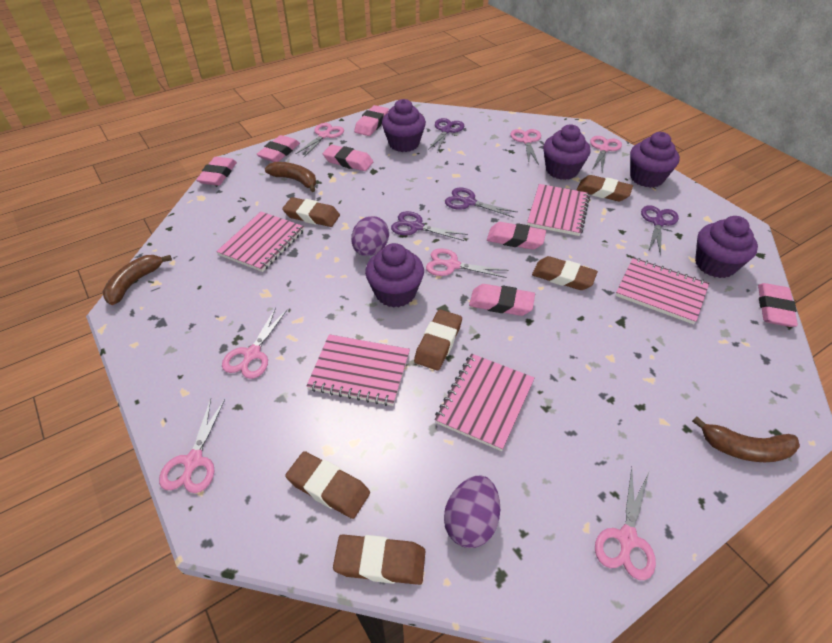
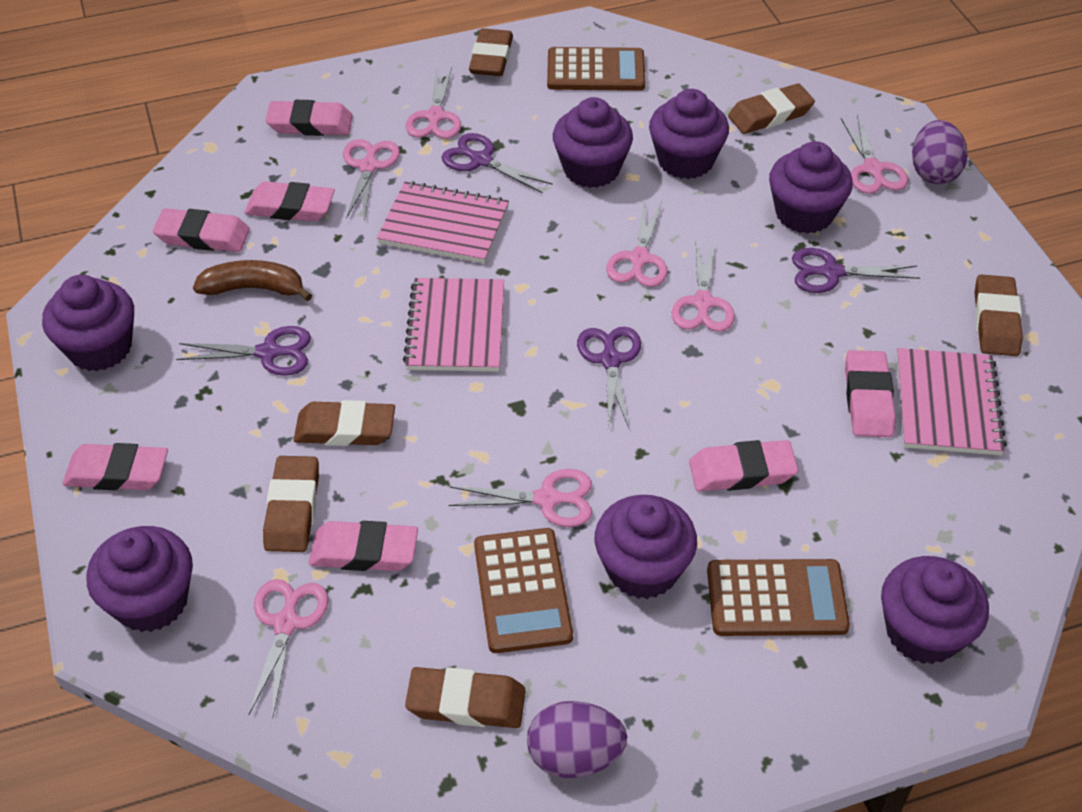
brown banana: 3 -> 1
brown calculator: 0 -> 3
pink notebook: 5 -> 3
purple cupcake: 5 -> 7

